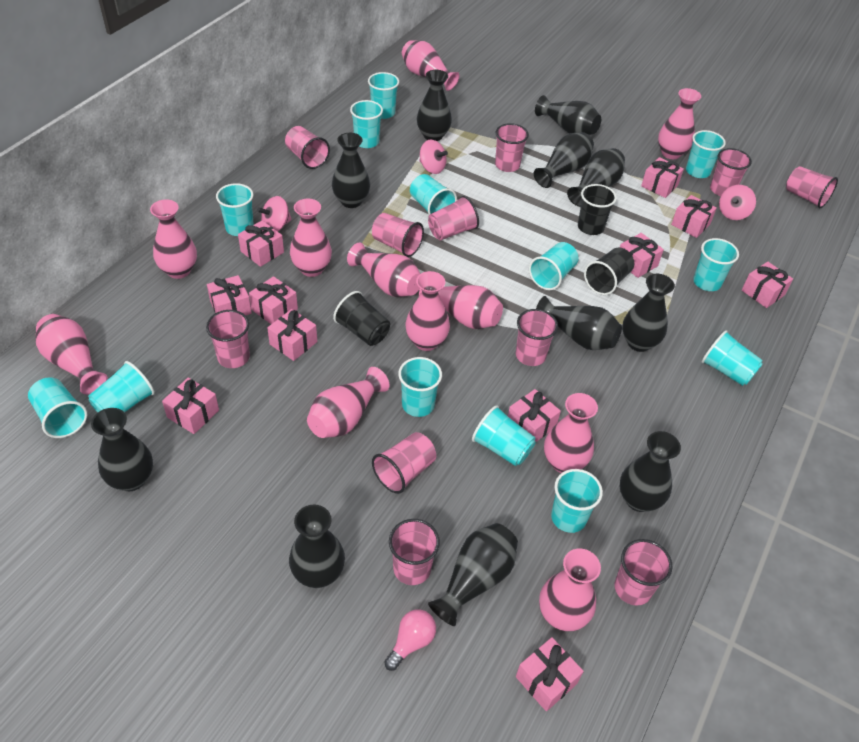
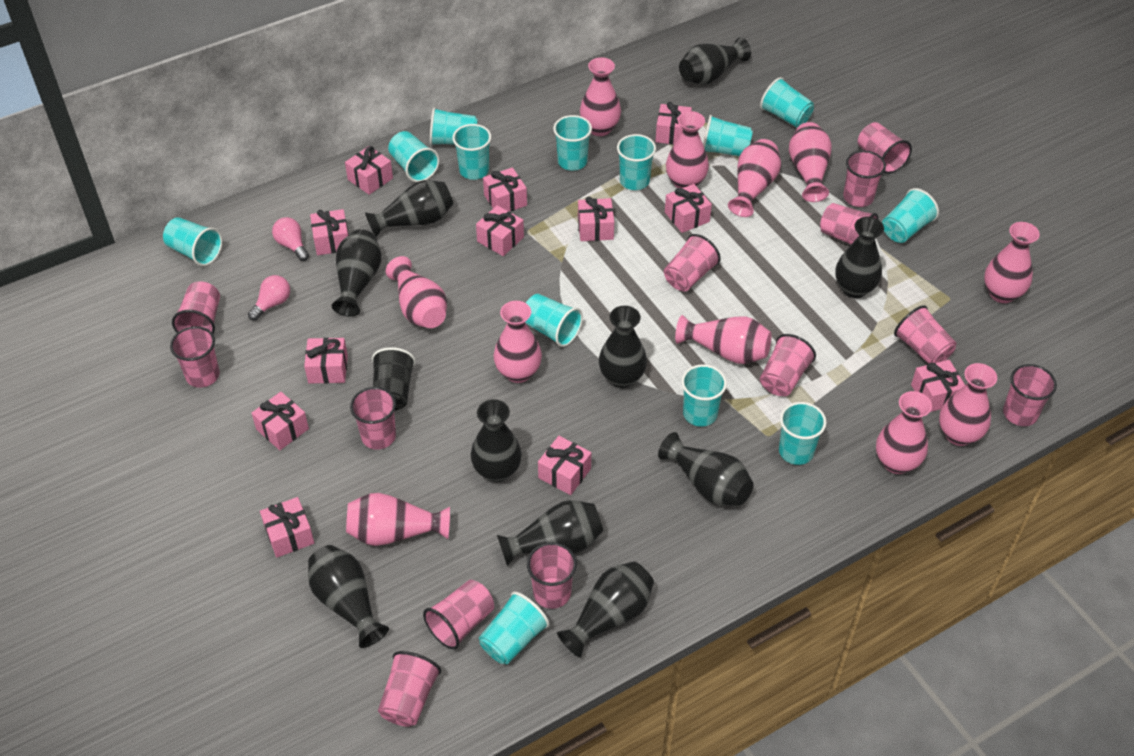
black cup: 3 -> 1
black vase: 11 -> 10
pink cup: 11 -> 13
pink gift: 11 -> 12
pink light bulb: 1 -> 2
pink spinning top: 3 -> 0

